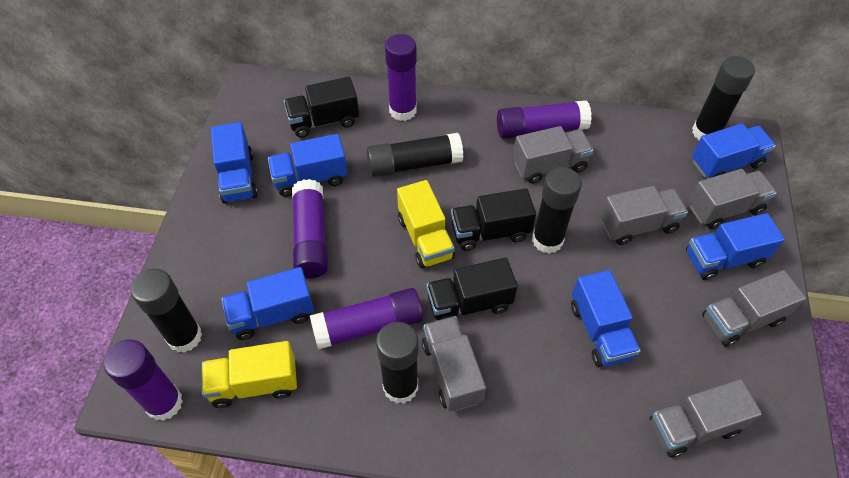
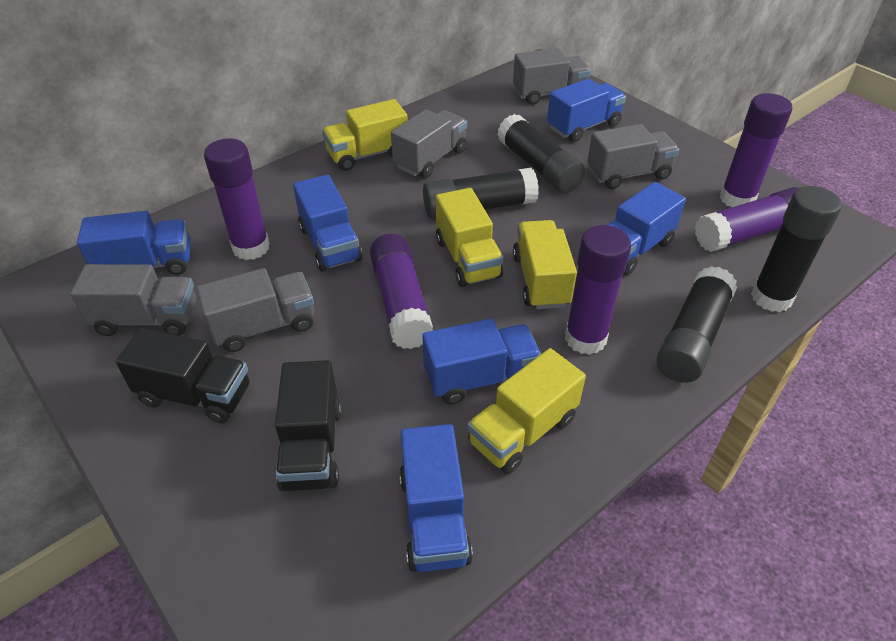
black glue stick: 5 -> 4
black truck: 3 -> 2
grey truck: 6 -> 5
yellow truck: 2 -> 4

